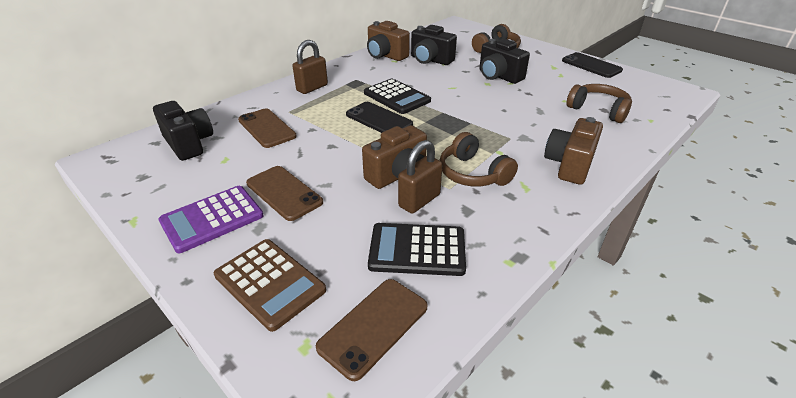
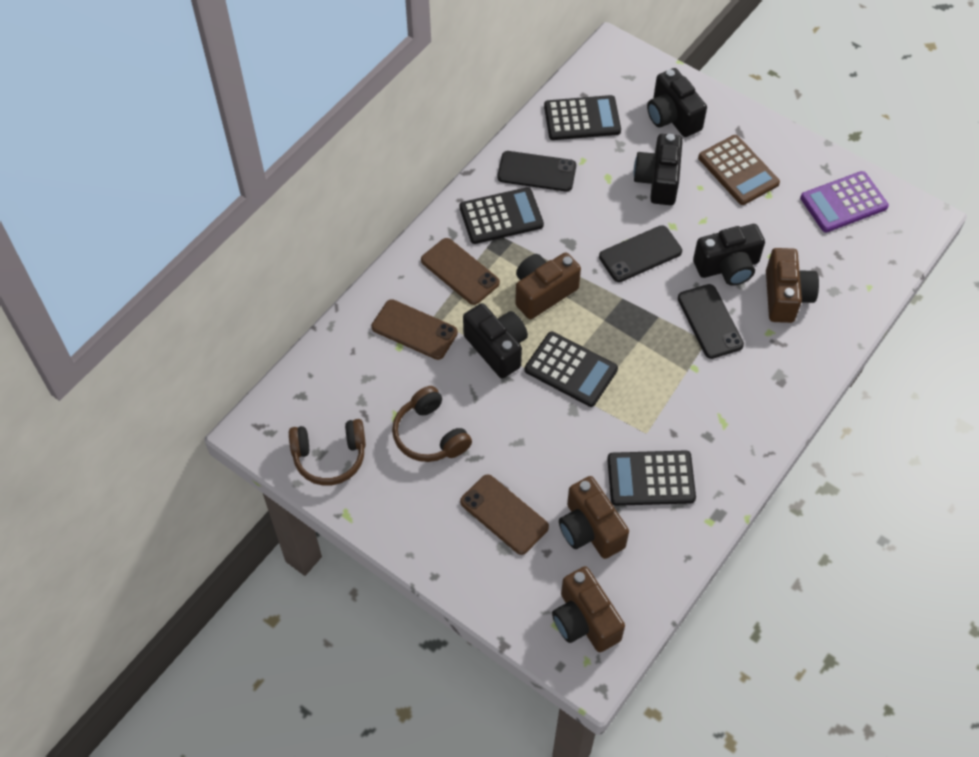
black calculator: 2 -> 4
black camera: 3 -> 4
black phone: 2 -> 3
brown camera: 3 -> 4
brown headphones: 3 -> 2
brown padlock: 2 -> 0

